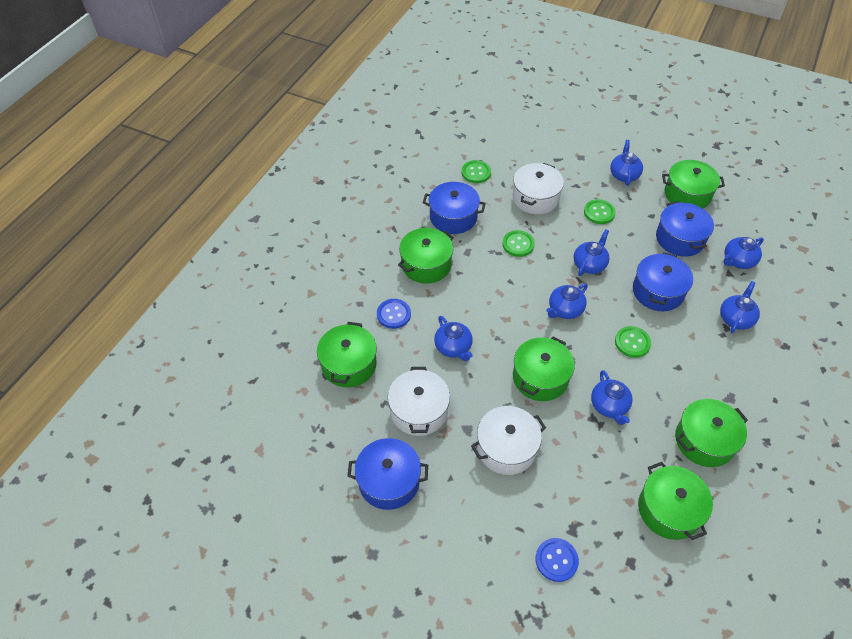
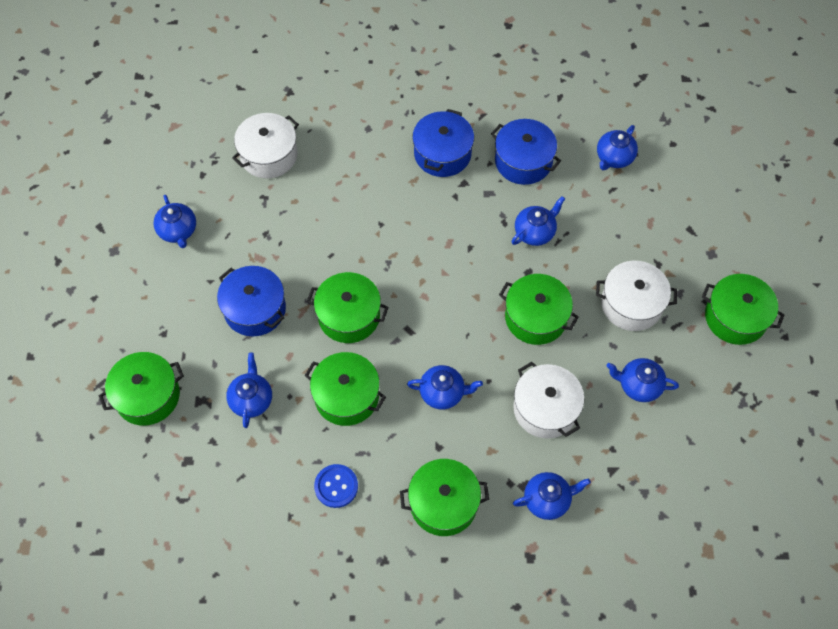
blue button: 2 -> 1
blue pot: 4 -> 3
green button: 4 -> 0

